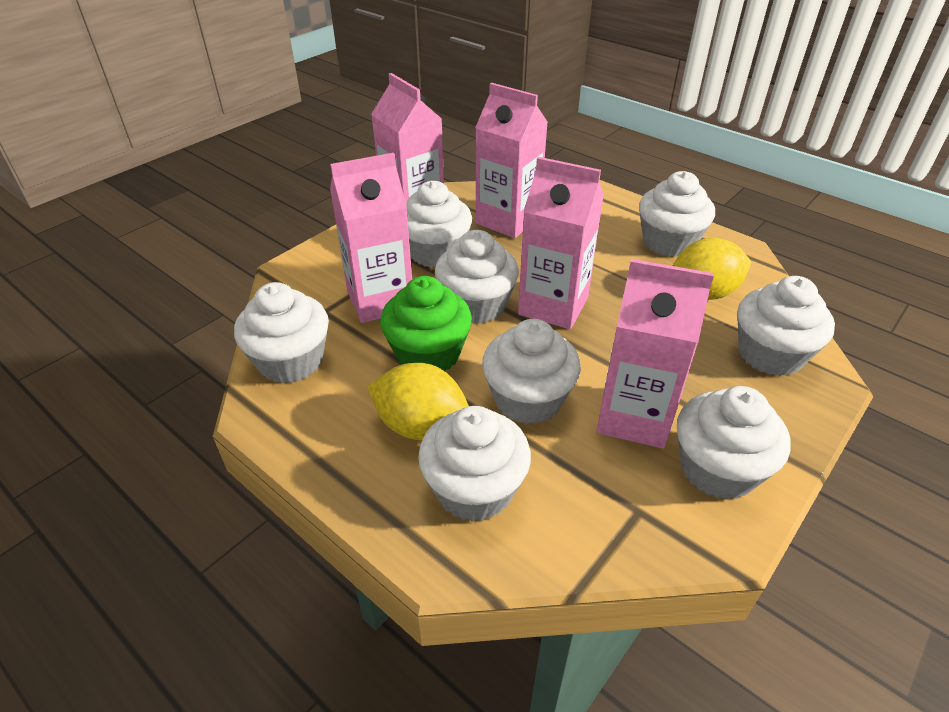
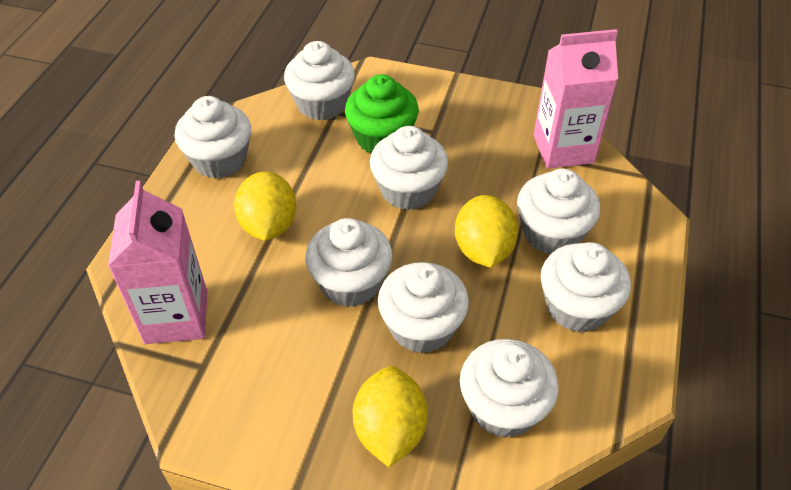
pink carton: 5 -> 2
yellow lemon: 2 -> 3

